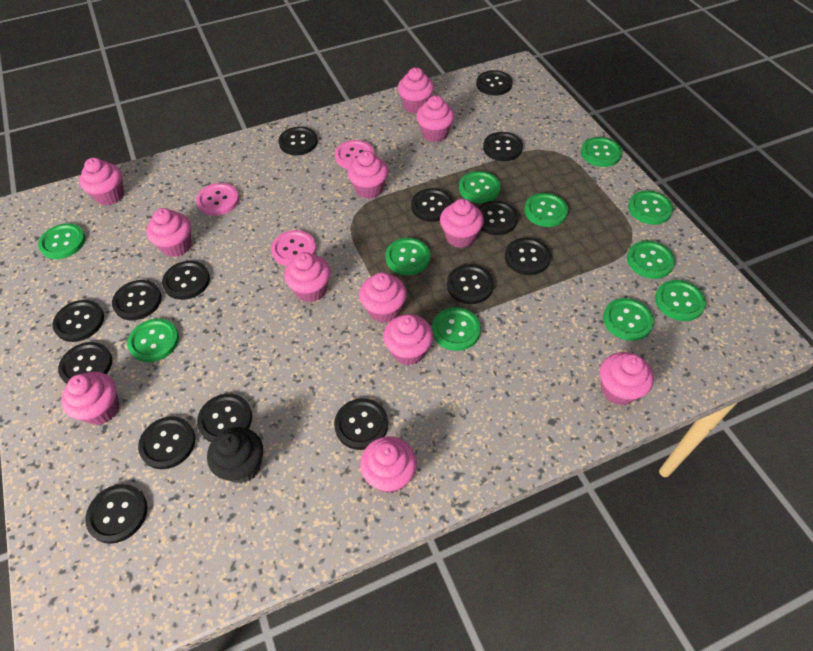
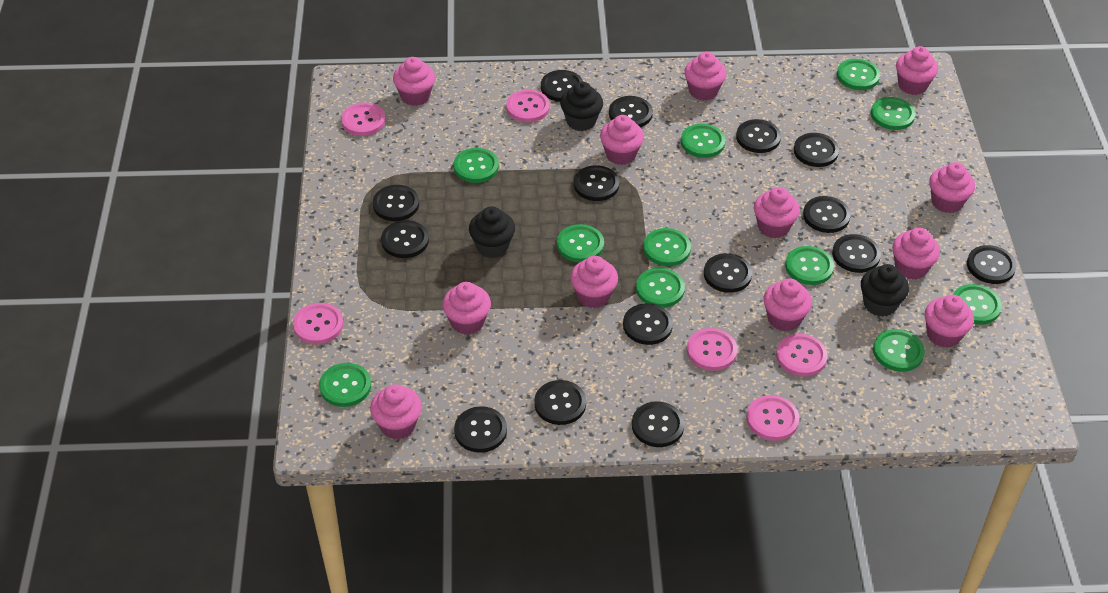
black cupcake: 1 -> 3
pink button: 3 -> 6

